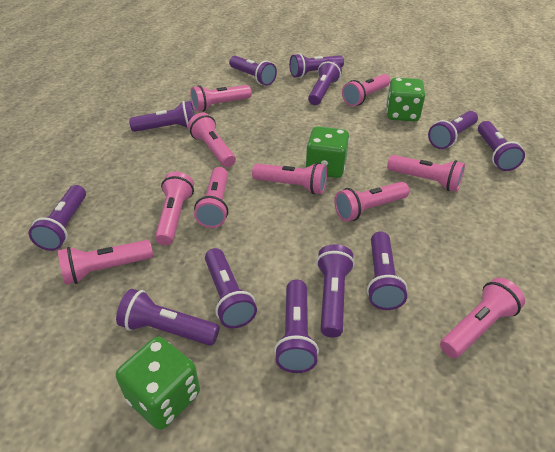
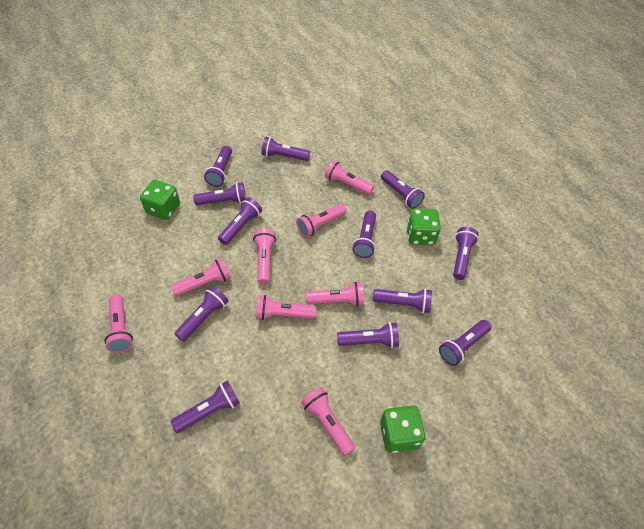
pink flashlight: 10 -> 8

